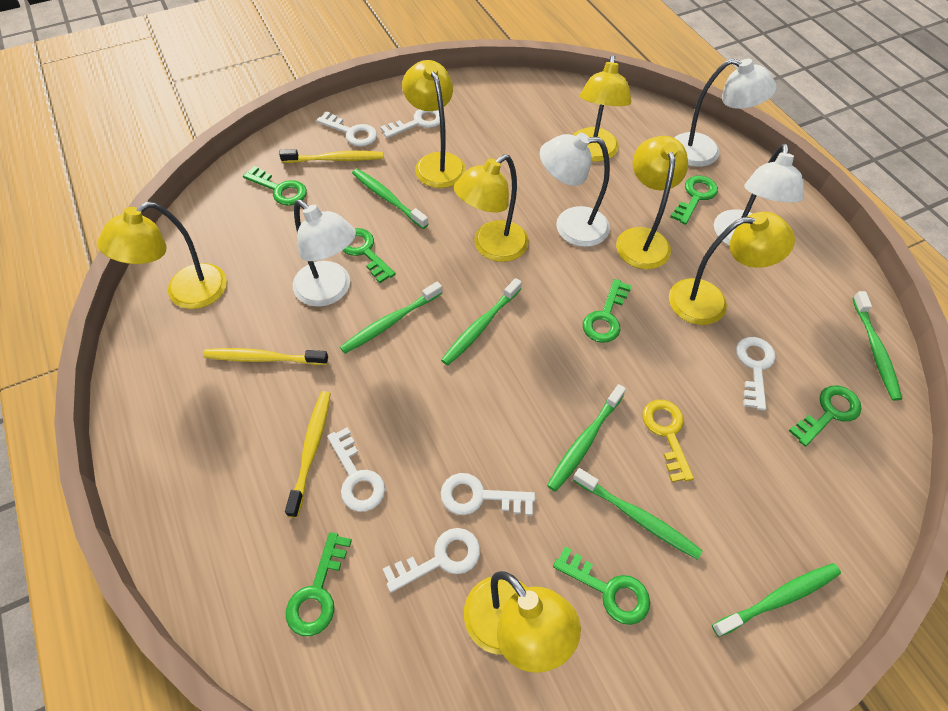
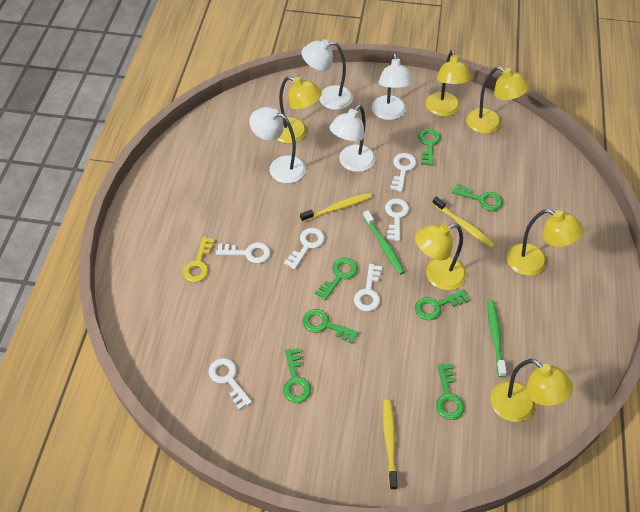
green toothbrush: 7 -> 2
yellow lamp: 7 -> 6

